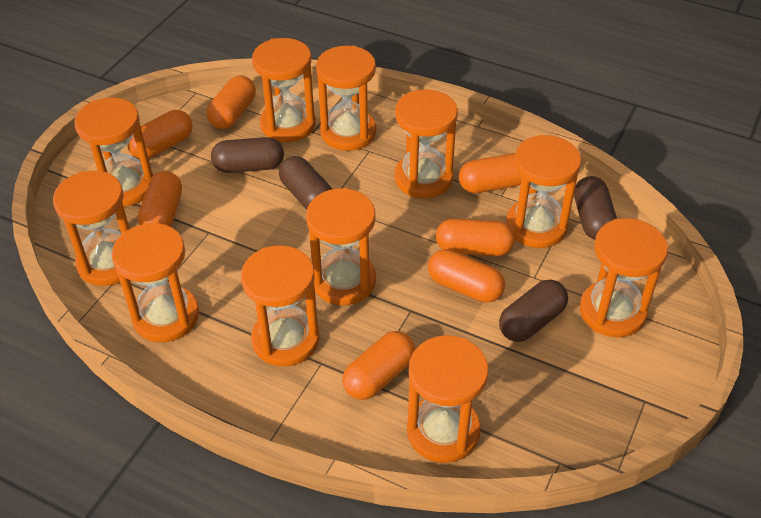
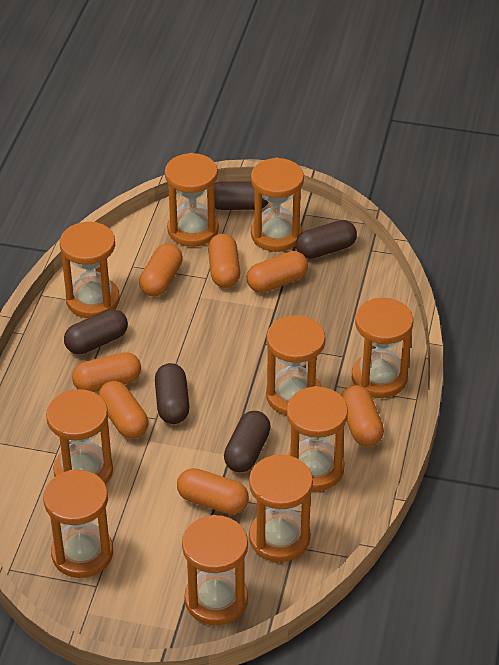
brown capsule: 4 -> 5
orange hourglass: 11 -> 10

